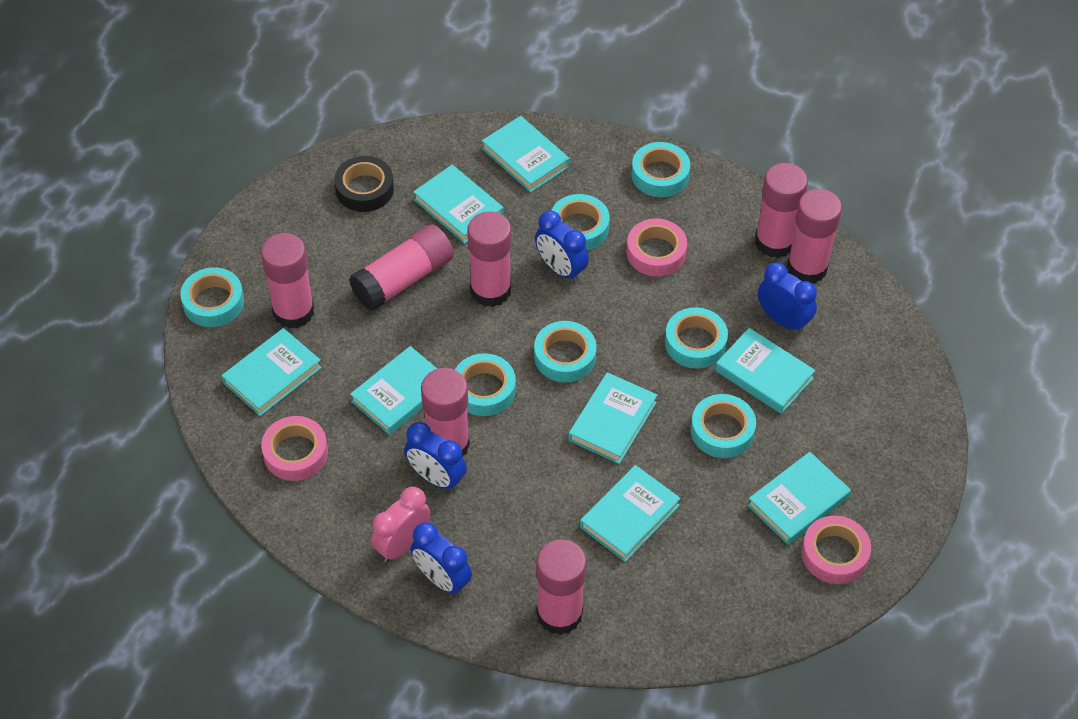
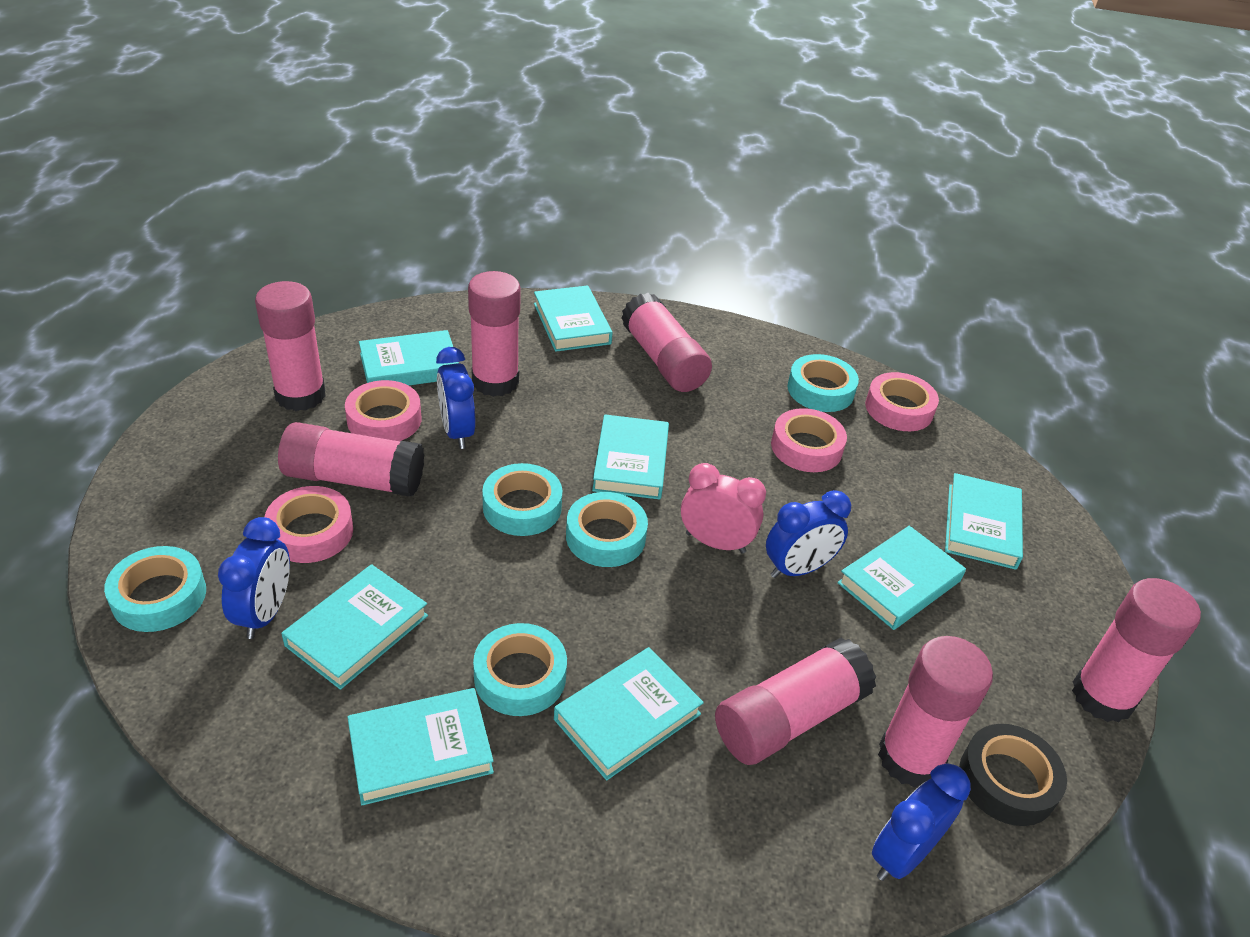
pink tape: 3 -> 4
turquoise tape: 7 -> 5

